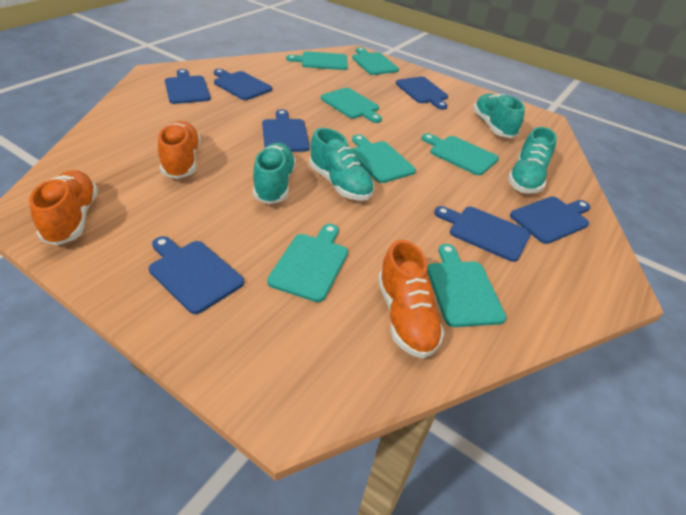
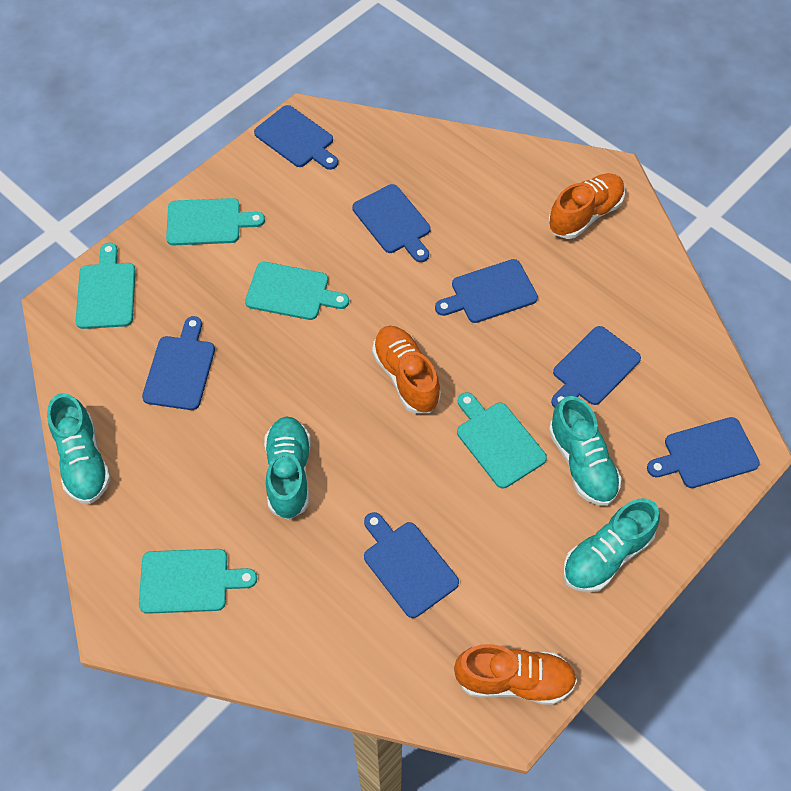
turquoise cutting board: 7 -> 5

